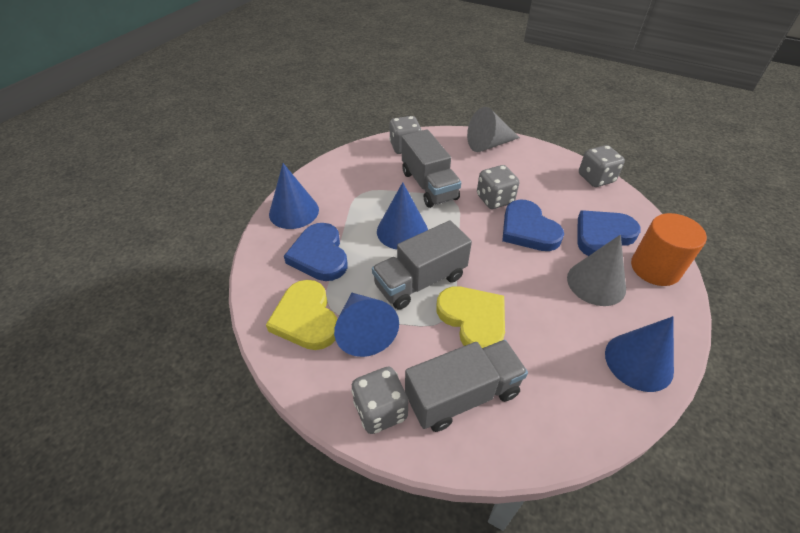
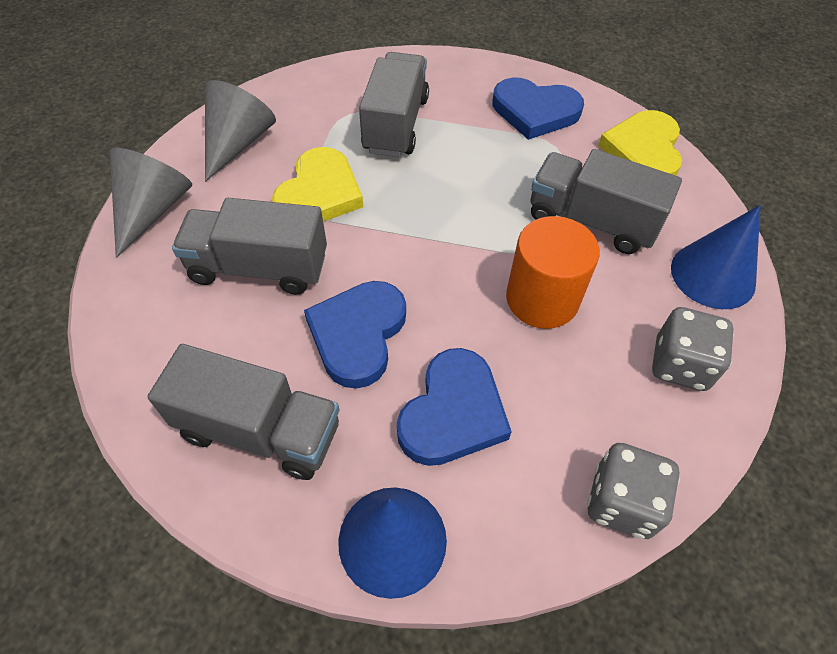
blue cone: 4 -> 2
grey dice: 4 -> 2
grey truck: 3 -> 4

